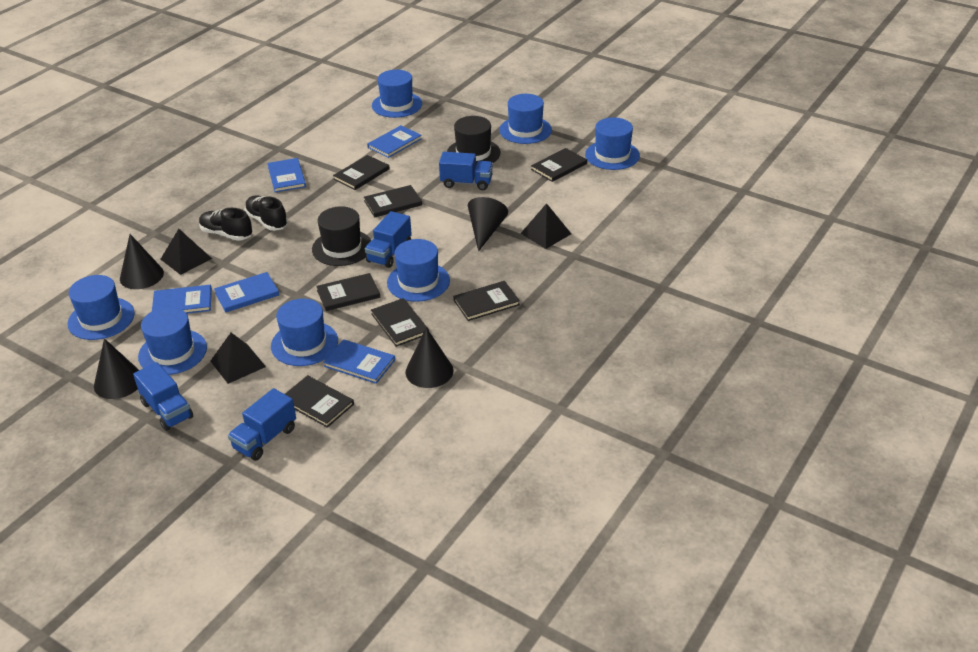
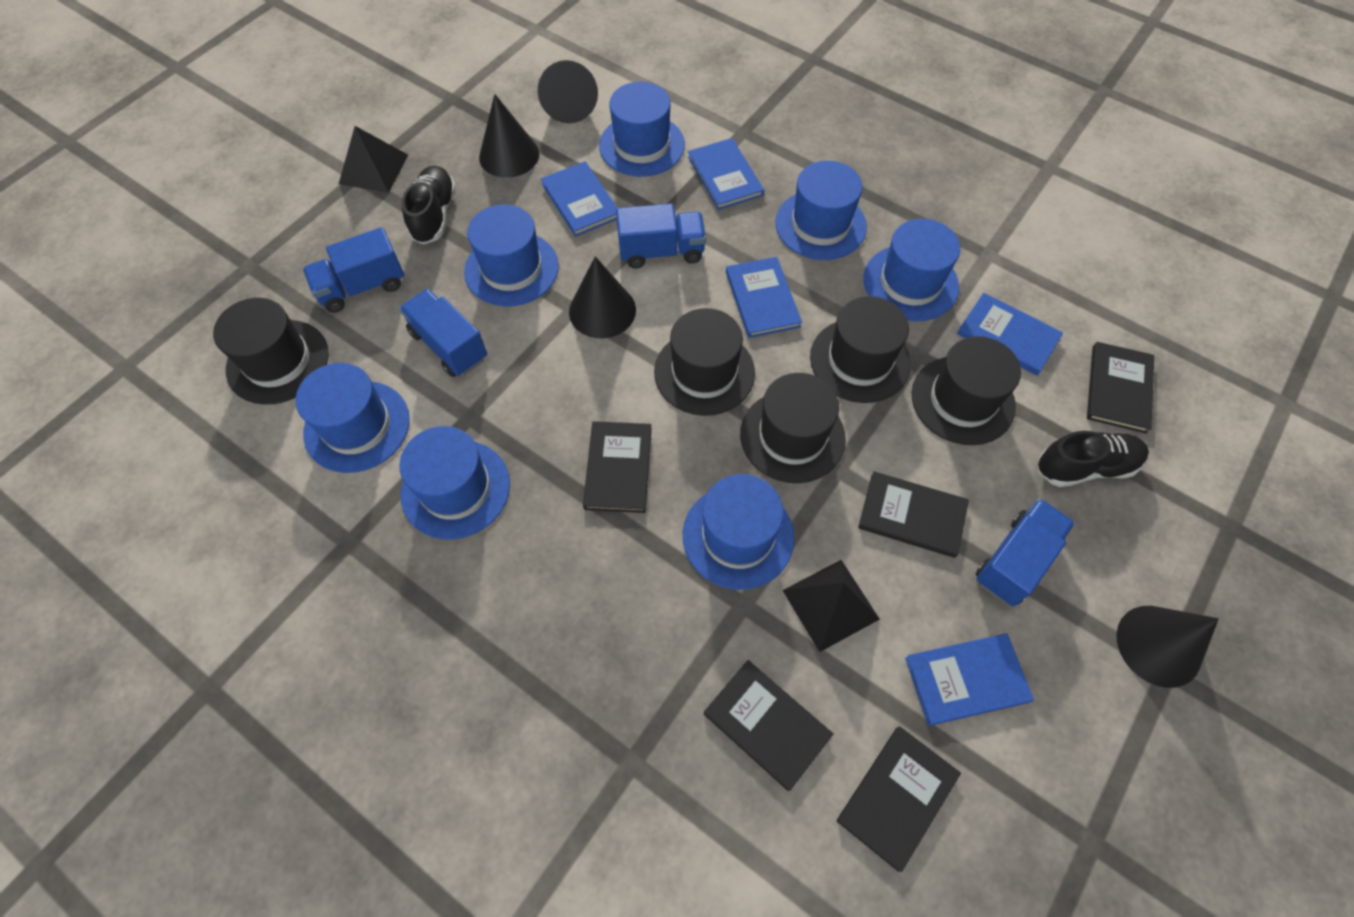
black book: 7 -> 5
black hat: 2 -> 5
black pyramid: 3 -> 2

